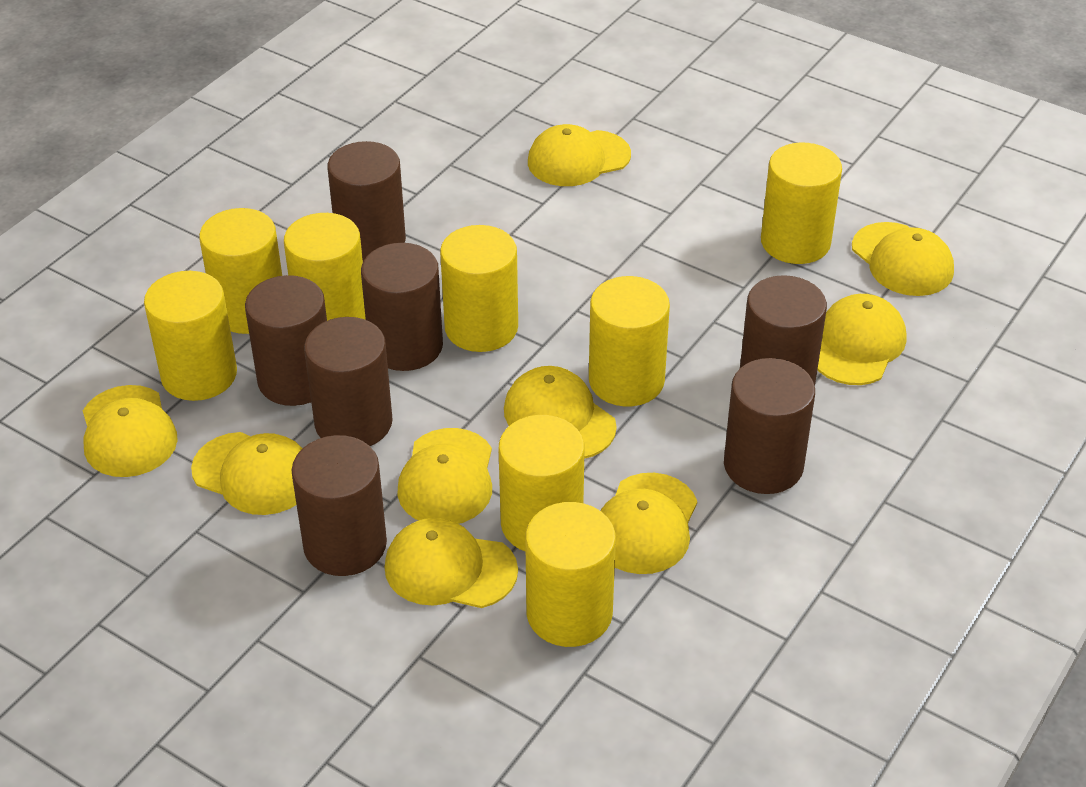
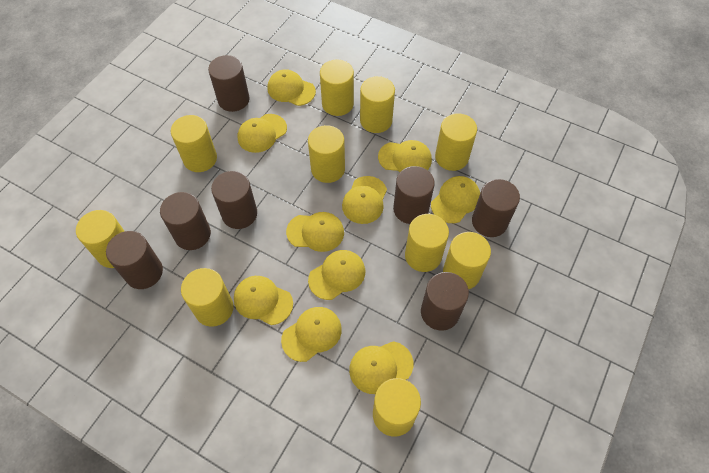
yellow cap: 9 -> 10
yellow cylinder: 8 -> 10

